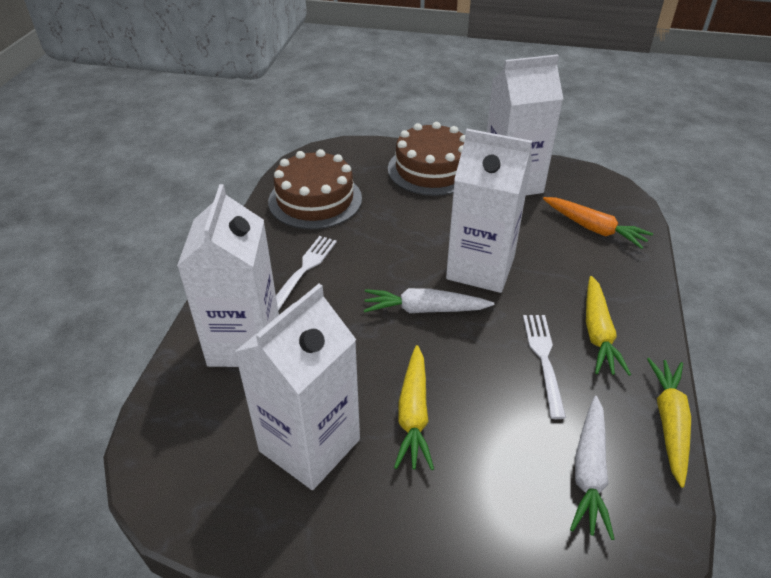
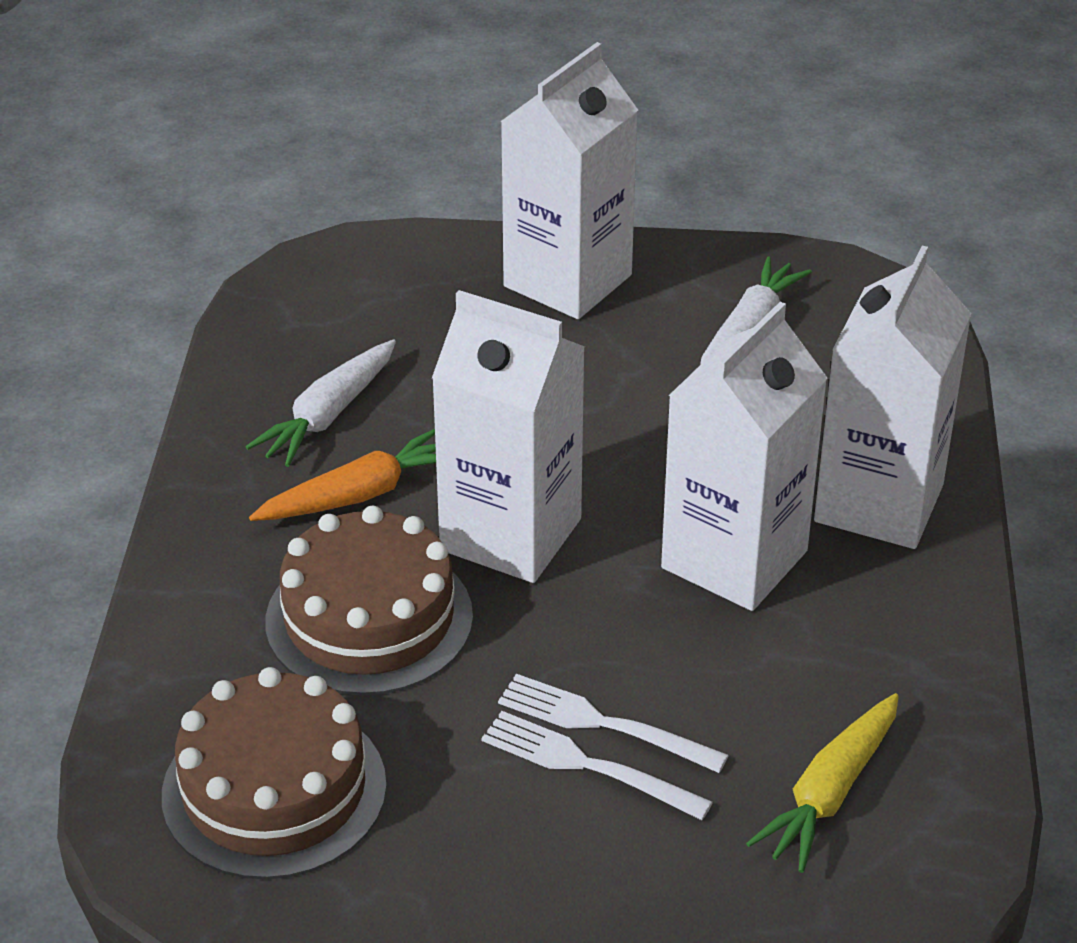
yellow carrot: 3 -> 1

